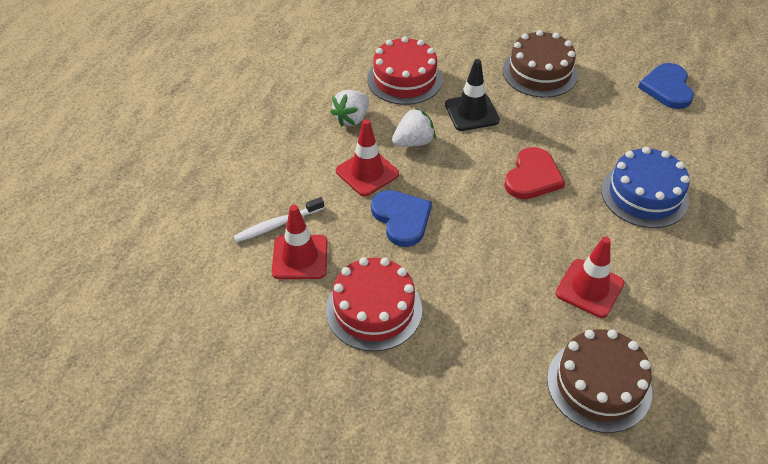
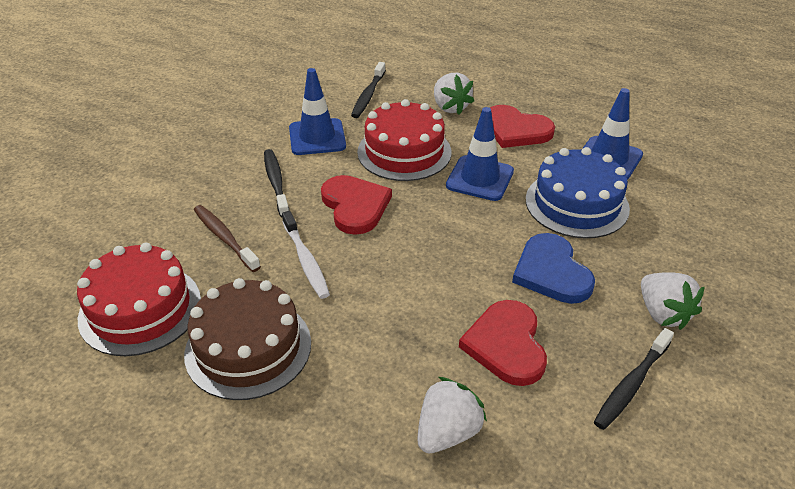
black toothbrush: 0 -> 3
black traffic cone: 1 -> 0
blue heart: 2 -> 1
blue traffic cone: 0 -> 3
brown cake: 2 -> 1
brown toothbrush: 0 -> 1
red heart: 1 -> 3
red traffic cone: 3 -> 0
white strawberry: 2 -> 3

